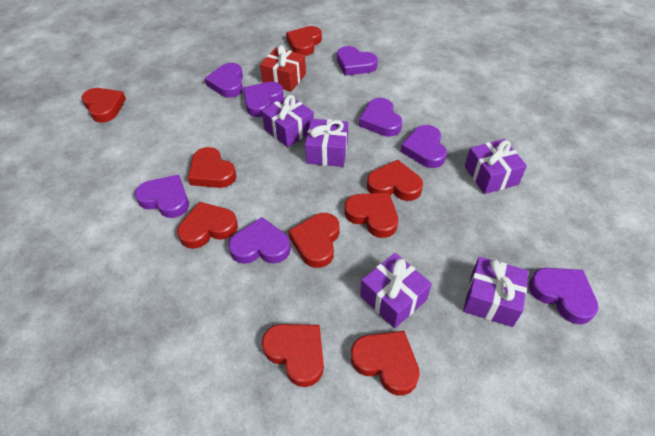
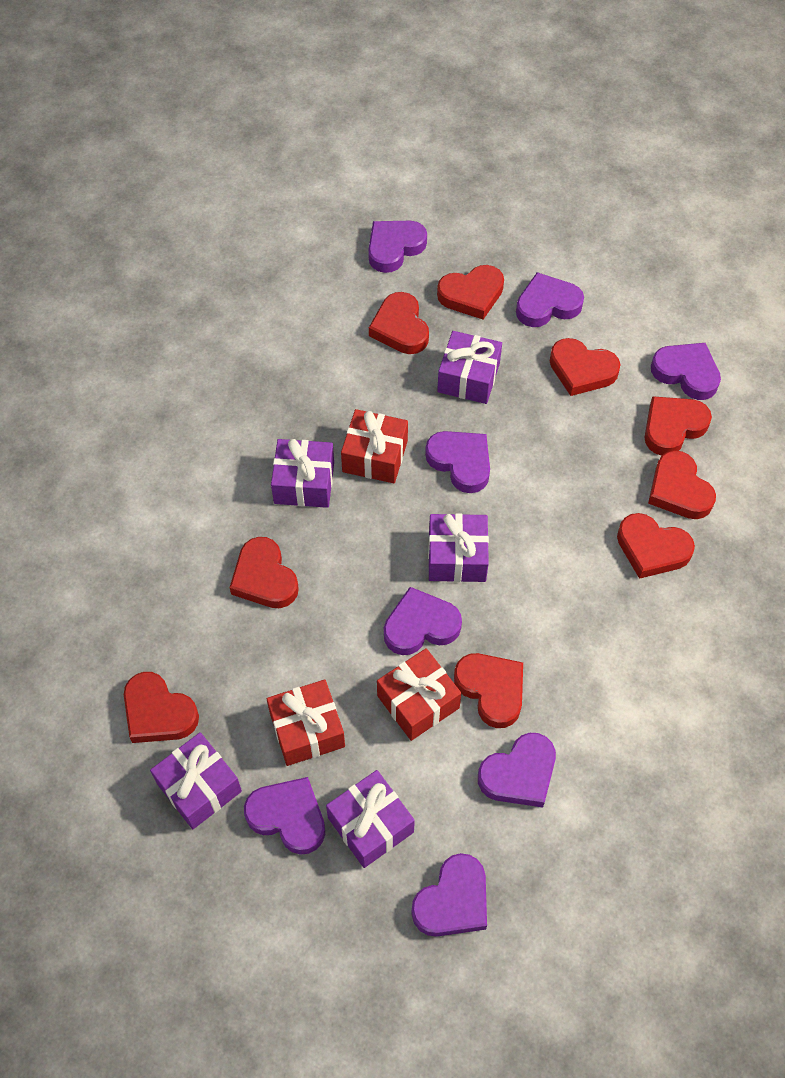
red gift: 1 -> 3

